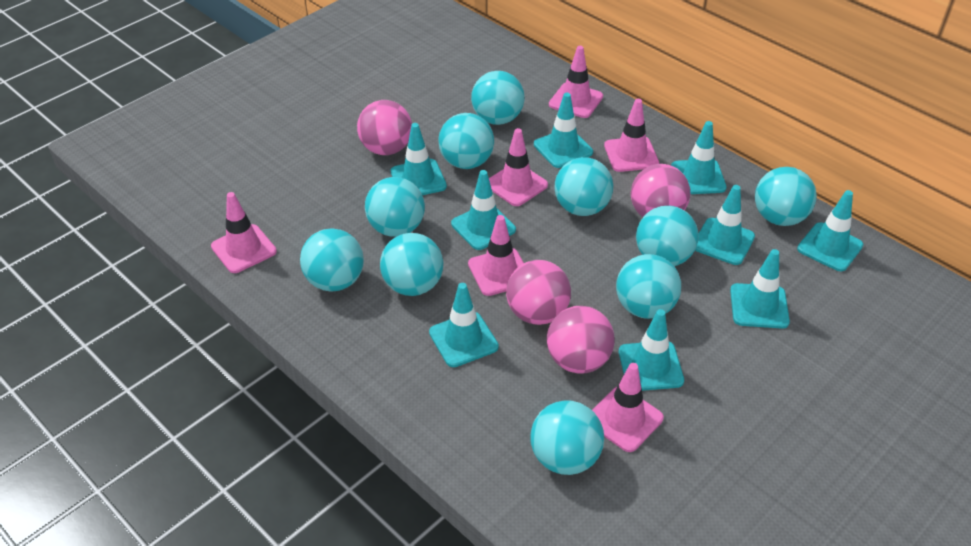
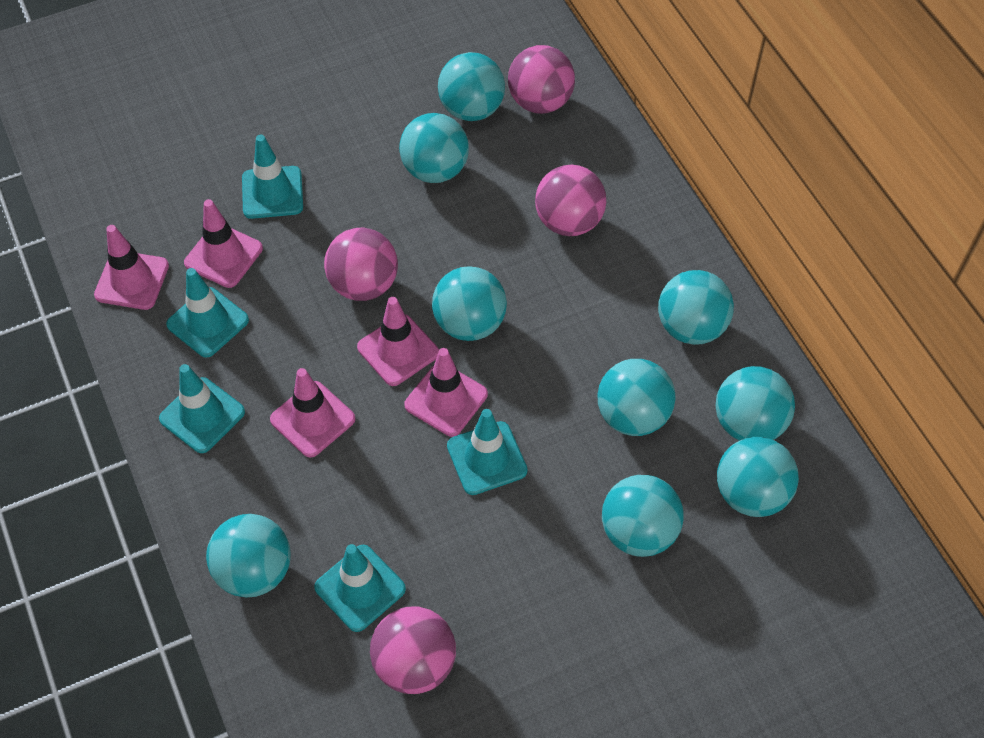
pink traffic cone: 6 -> 5
turquoise ball: 10 -> 9
turquoise traffic cone: 9 -> 5

